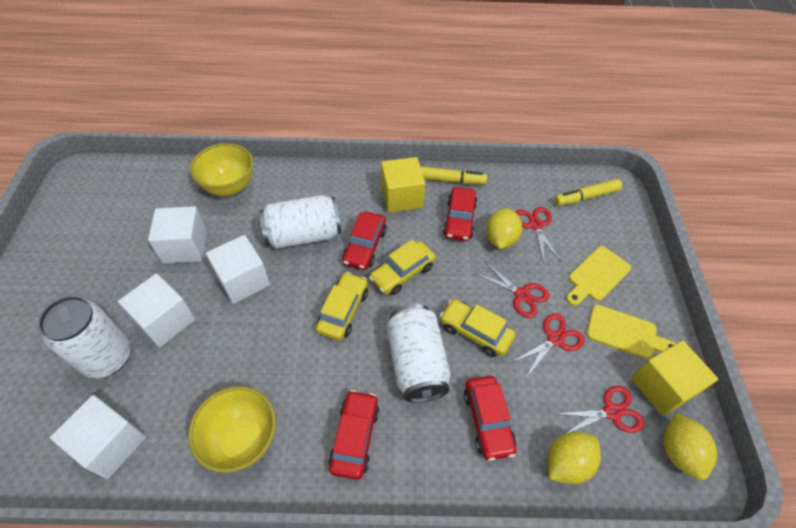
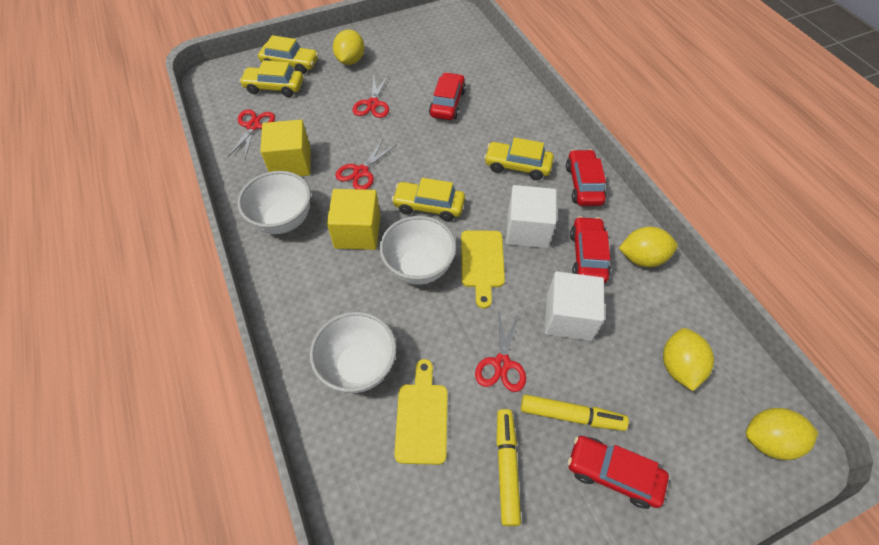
white bowl: 0 -> 3
white can: 3 -> 0
white cube: 4 -> 2
yellow bowl: 2 -> 0
yellow car: 3 -> 4
yellow lemon: 3 -> 4

